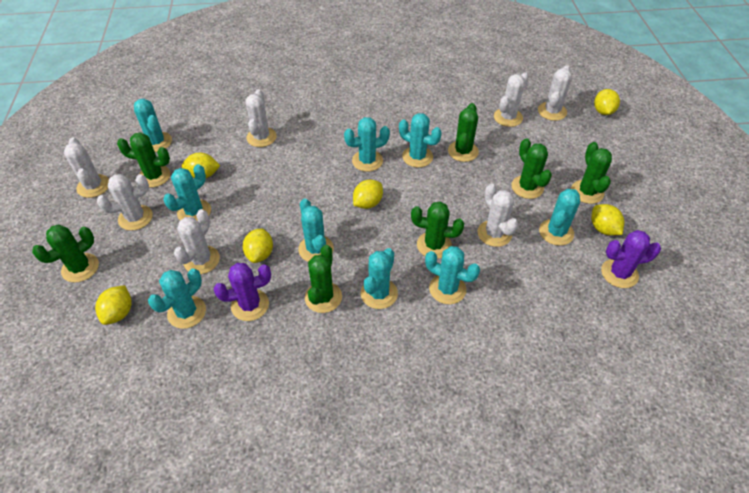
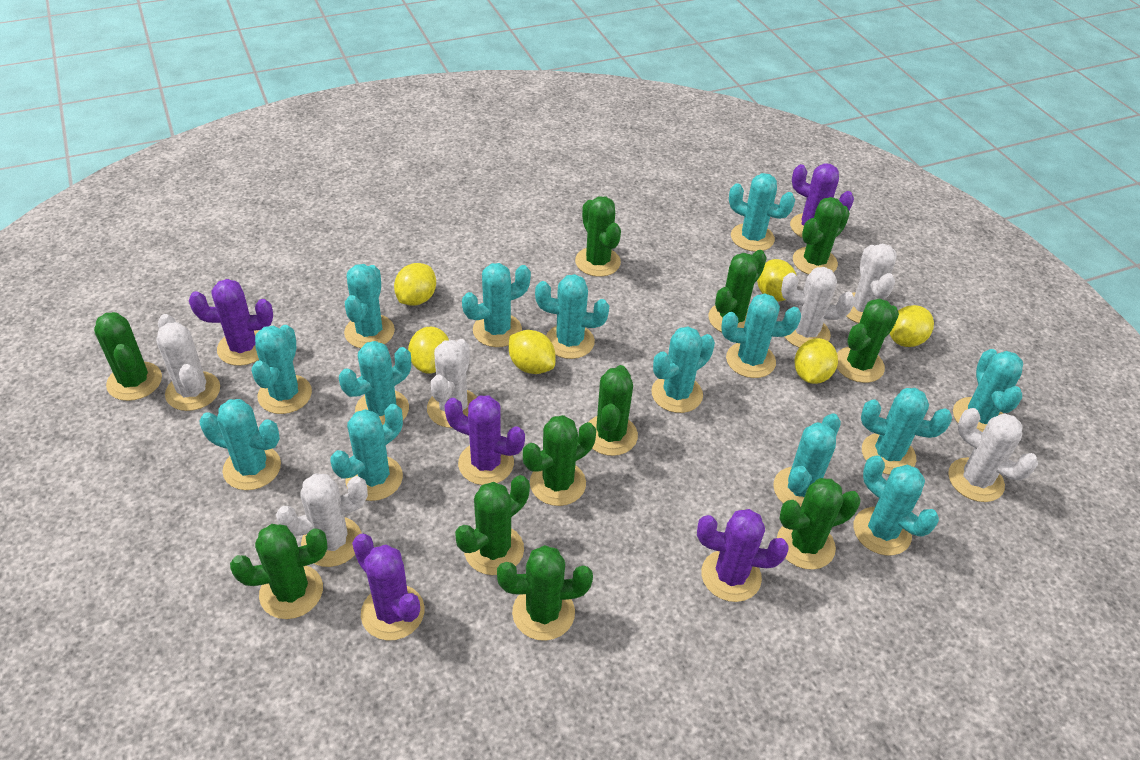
green cactus: 7 -> 11
purple cactus: 2 -> 5
turquoise cactus: 9 -> 14
white cactus: 7 -> 6

